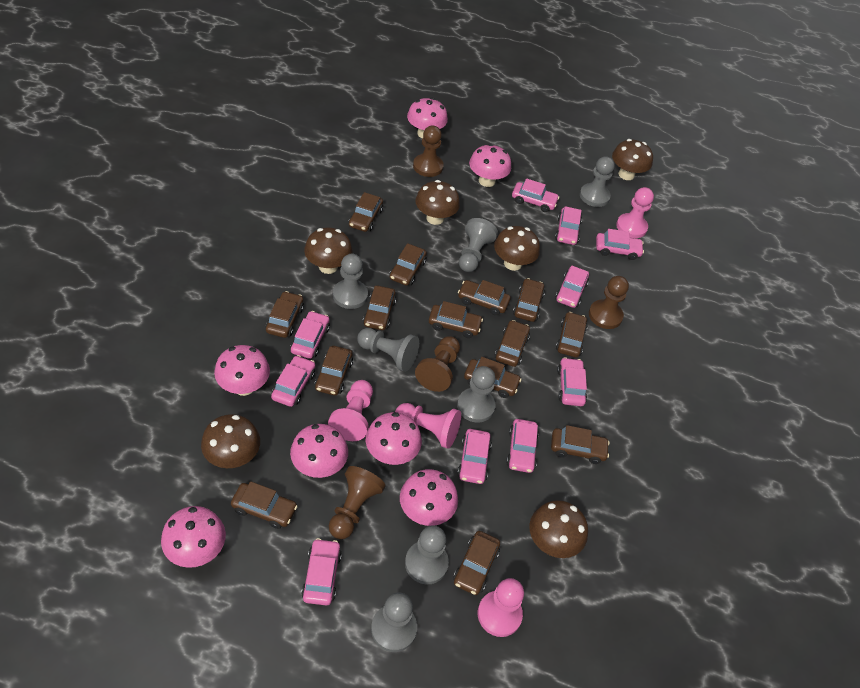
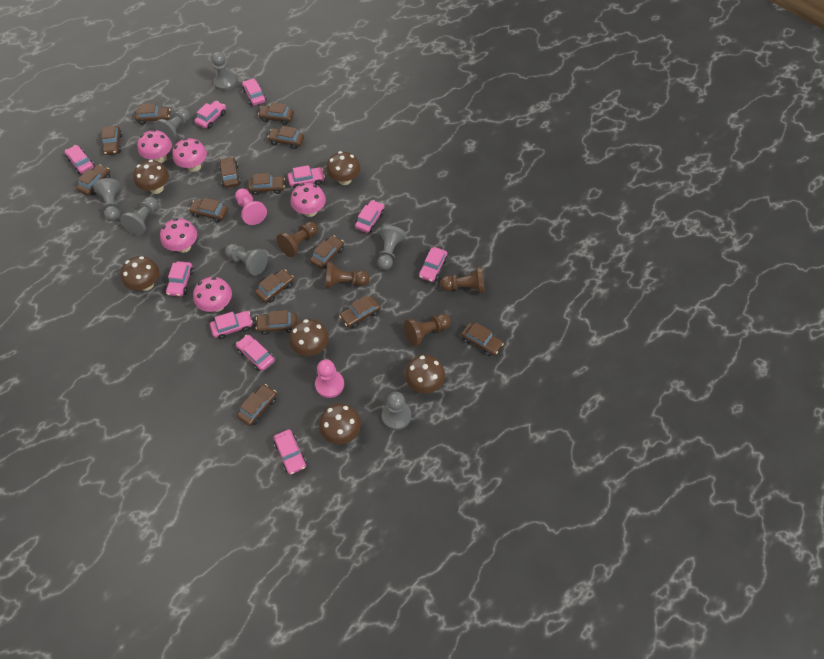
pink mushroom: 7 -> 5
pink pawn: 4 -> 2

